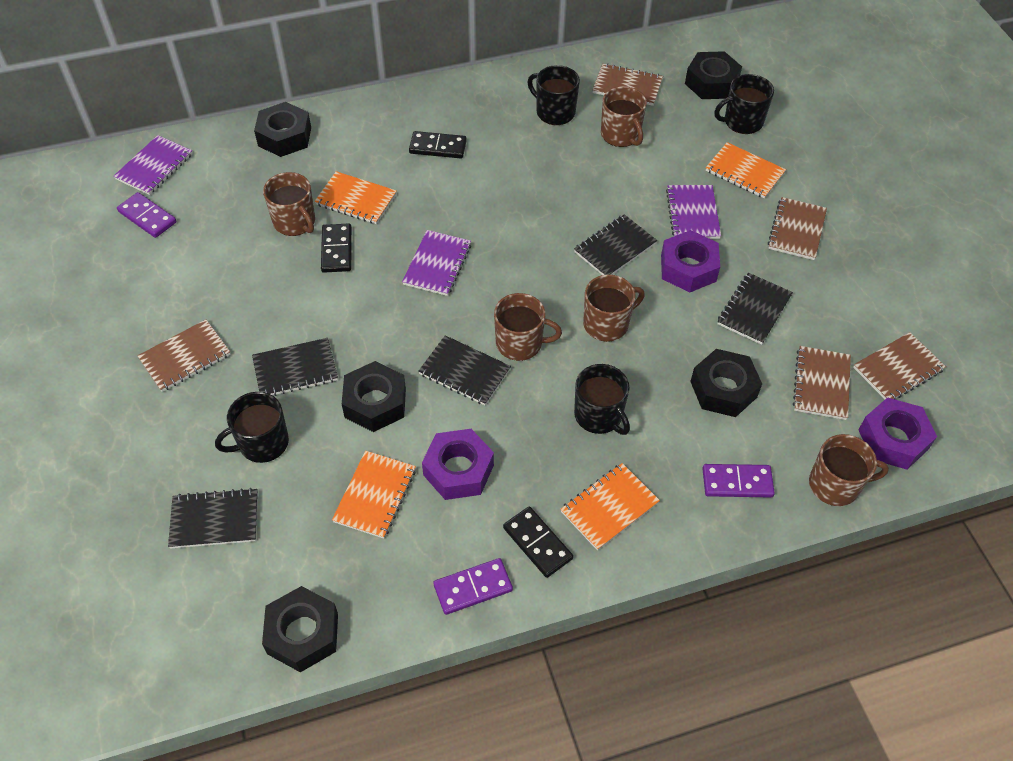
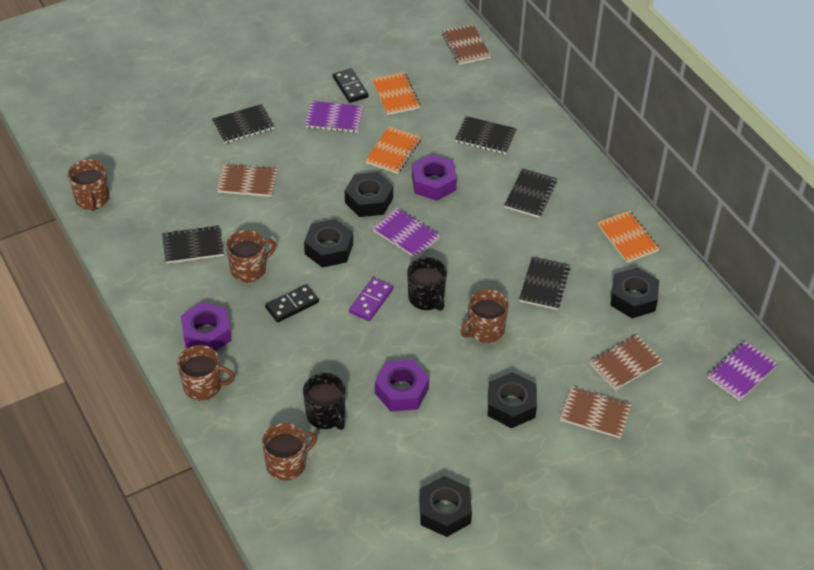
black domino: 3 -> 2
black mug: 4 -> 2
brown notebook: 5 -> 4
orange notebook: 4 -> 3
purple domino: 3 -> 1

